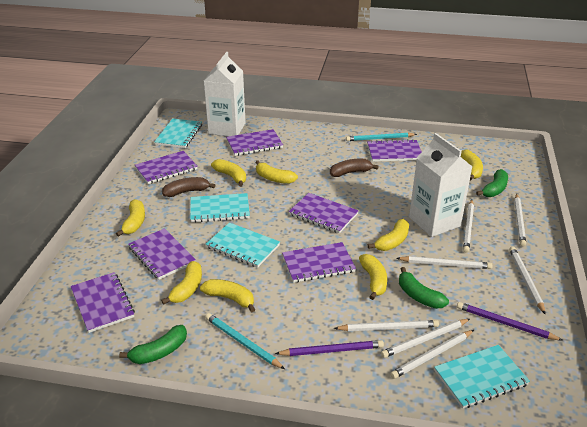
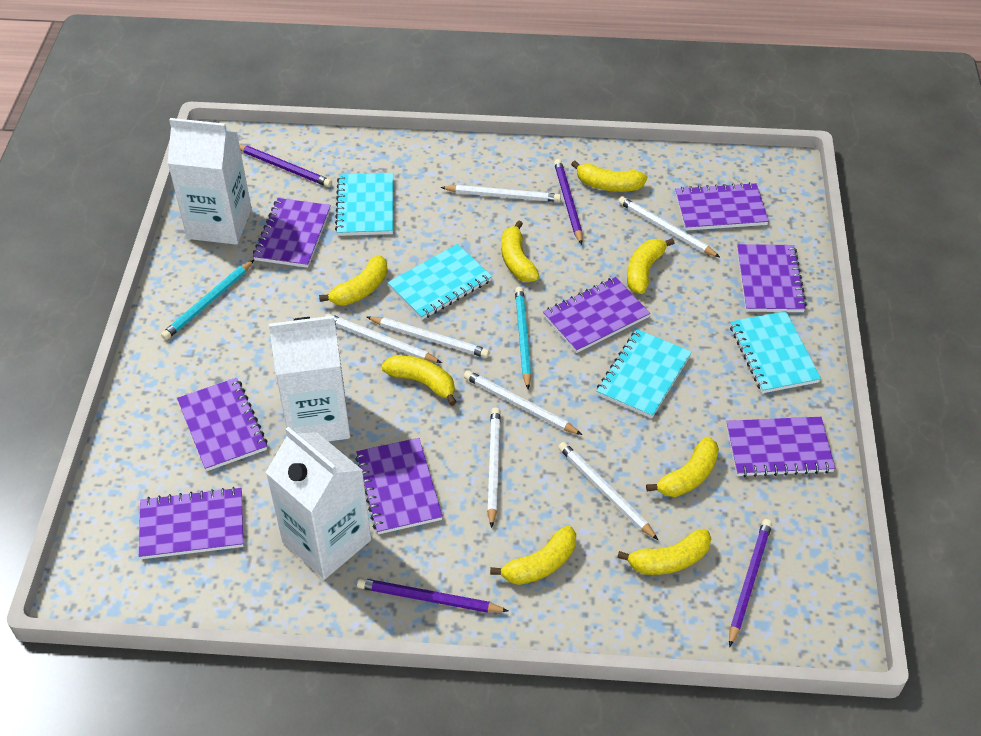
brown banana: 2 -> 0
green banana: 3 -> 0
purple notebook: 7 -> 8
purple pencil: 2 -> 4
white carton: 2 -> 3

